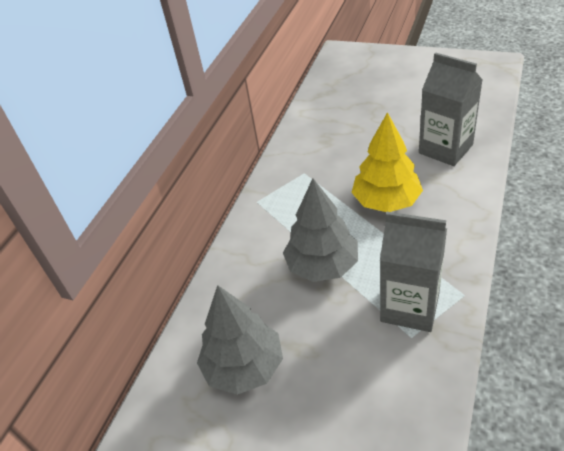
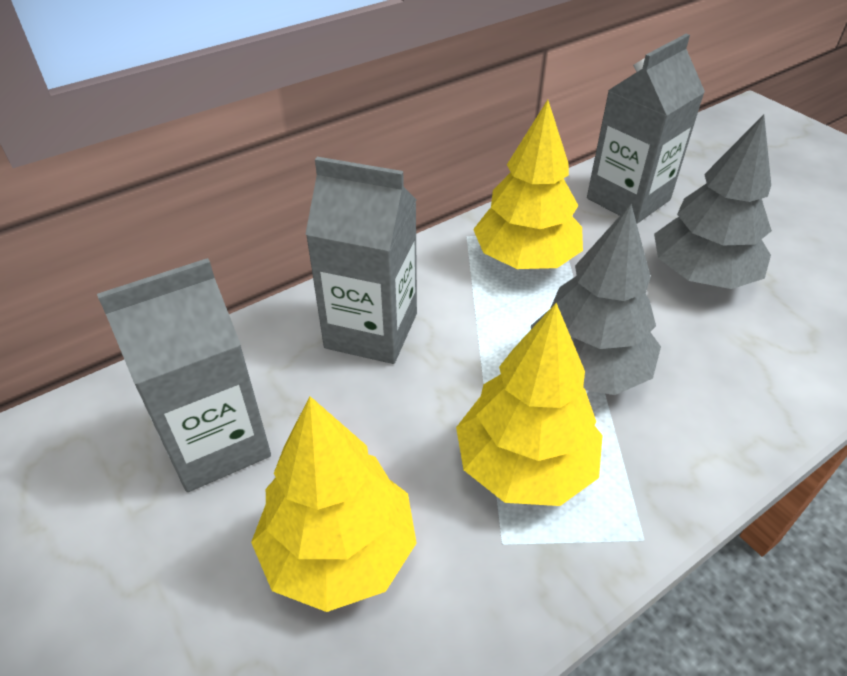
grey carton: 2 -> 3
yellow tree: 1 -> 3

